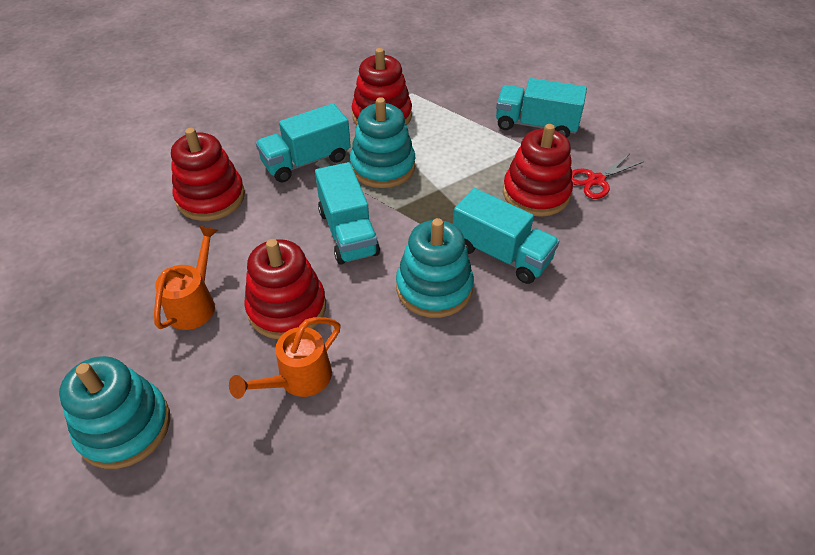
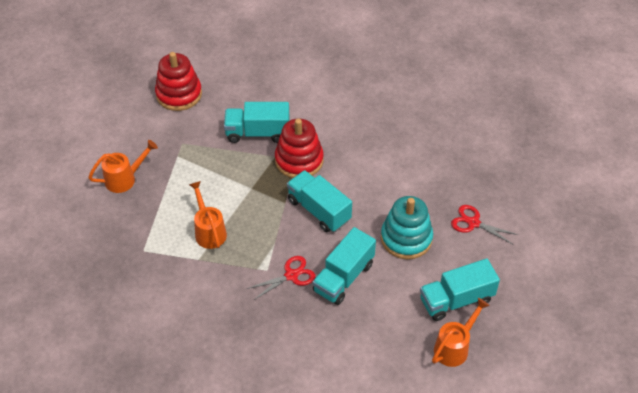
orange watering can: 2 -> 3
red scissors: 1 -> 2
red stacking toy: 4 -> 2
turquoise stacking toy: 3 -> 1

